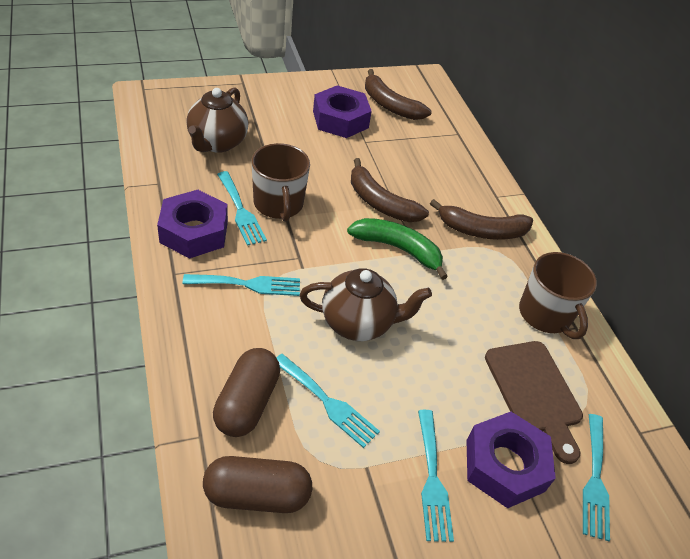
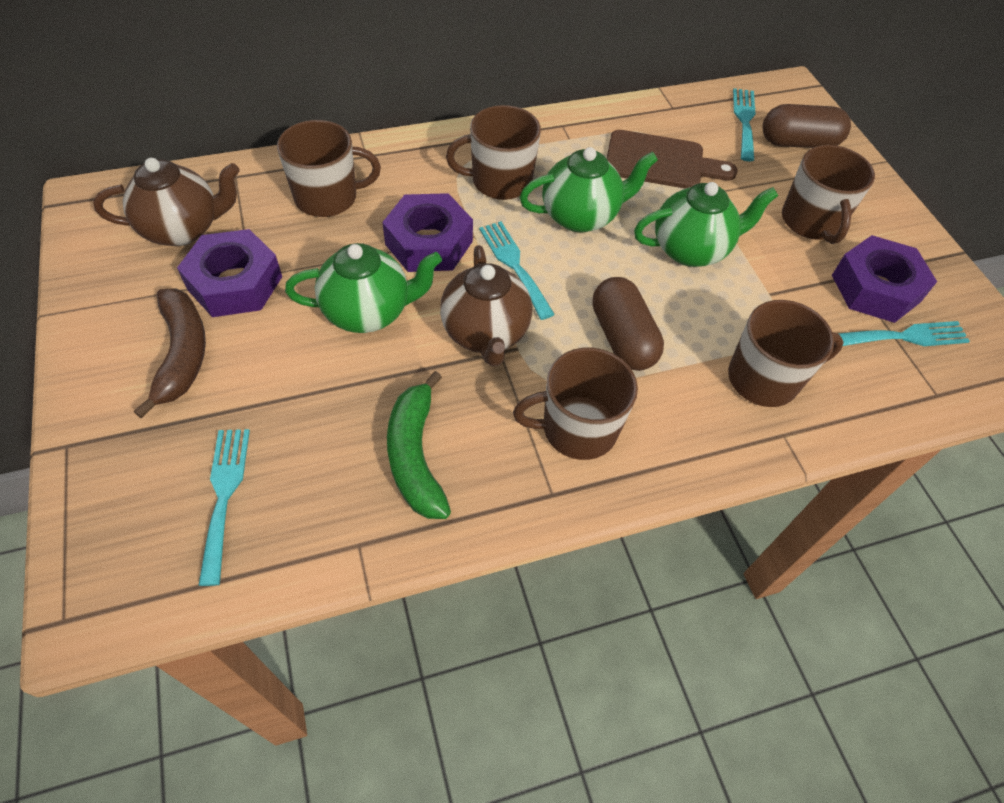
brown banana: 3 -> 1
brown mug: 2 -> 5
green teapot: 0 -> 3
turquoise fork: 5 -> 4

